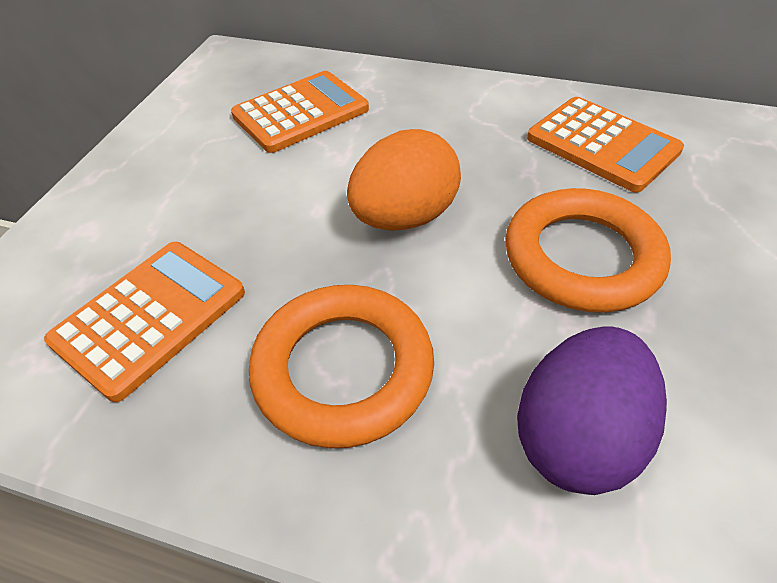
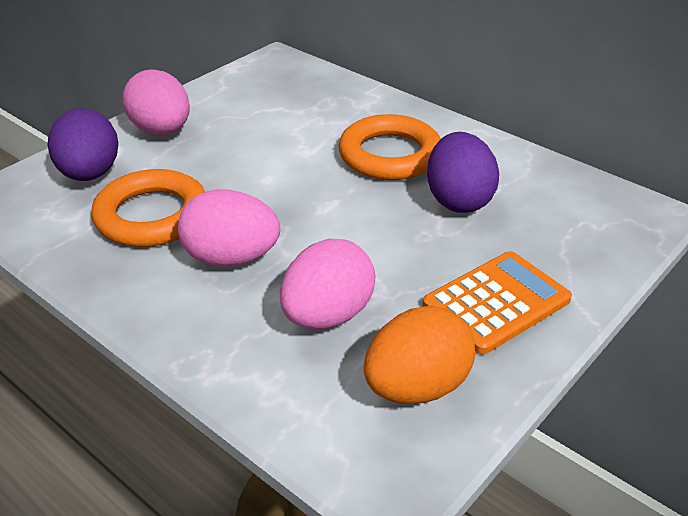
orange calculator: 3 -> 1
pink egg: 0 -> 3
purple egg: 1 -> 2

